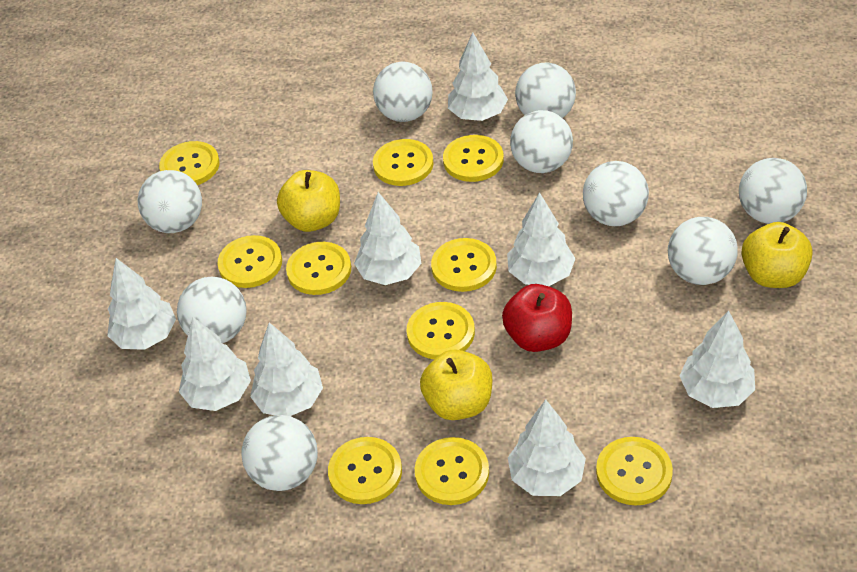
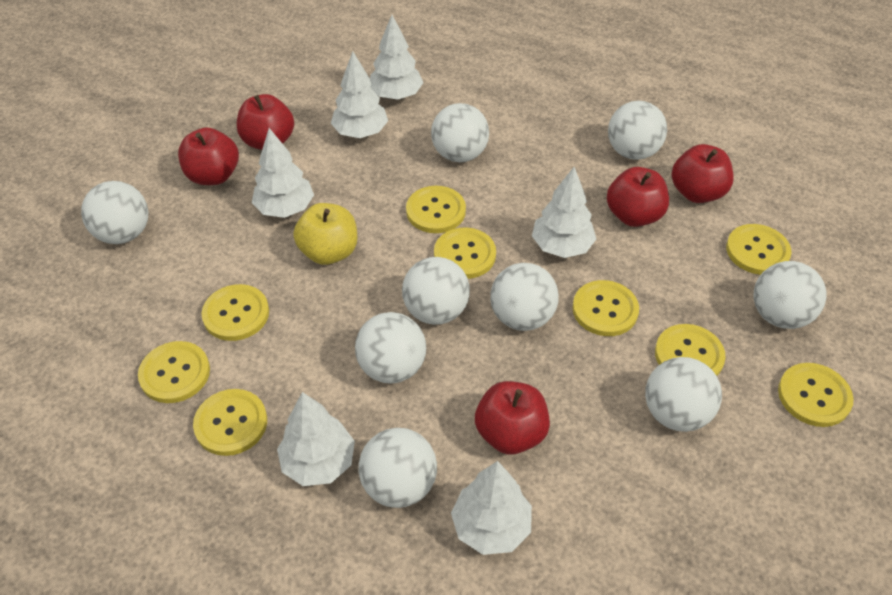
red apple: 1 -> 5
white tree: 8 -> 6
yellow apple: 3 -> 1
yellow button: 10 -> 9

